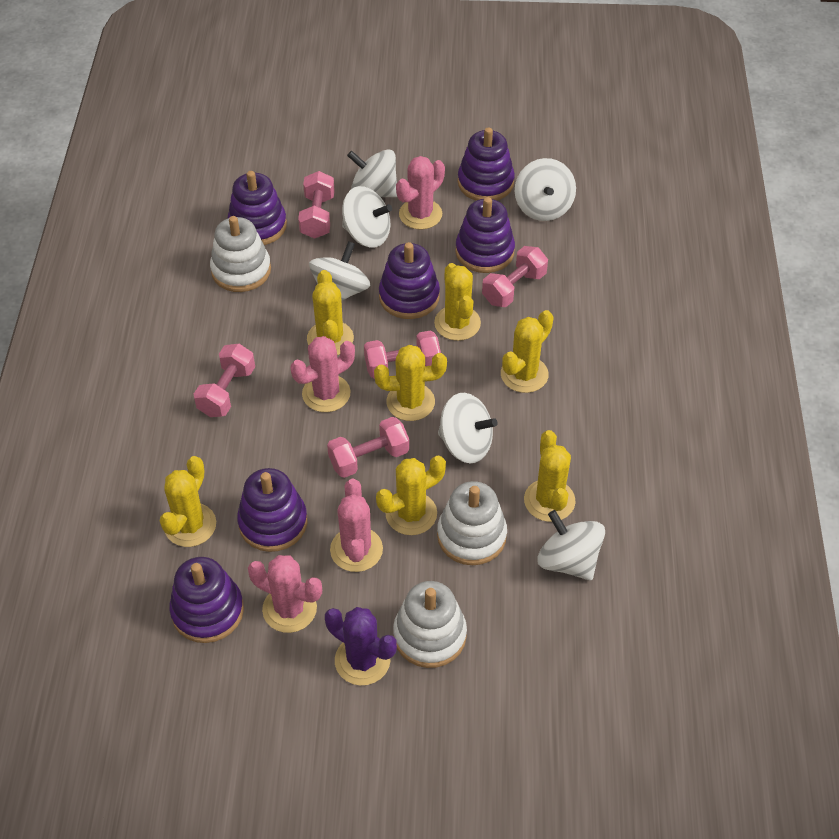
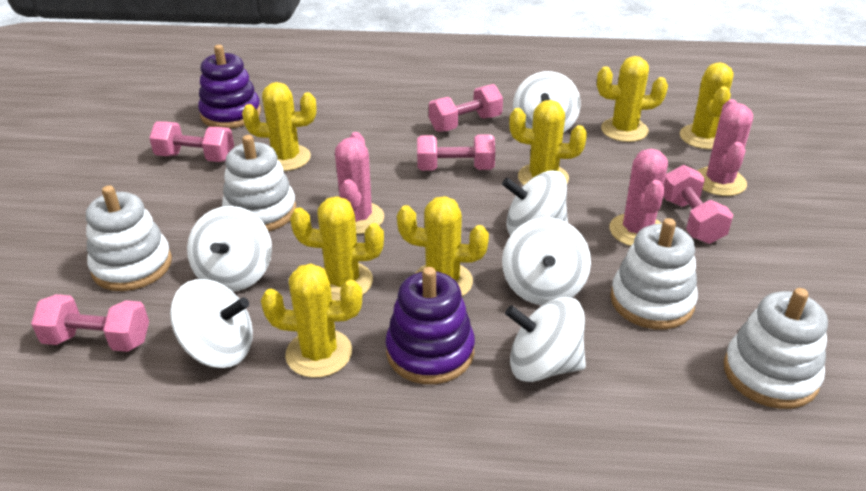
pink cactus: 4 -> 3
purple cactus: 1 -> 0
purple stacking toy: 6 -> 2
white stacking toy: 3 -> 4

